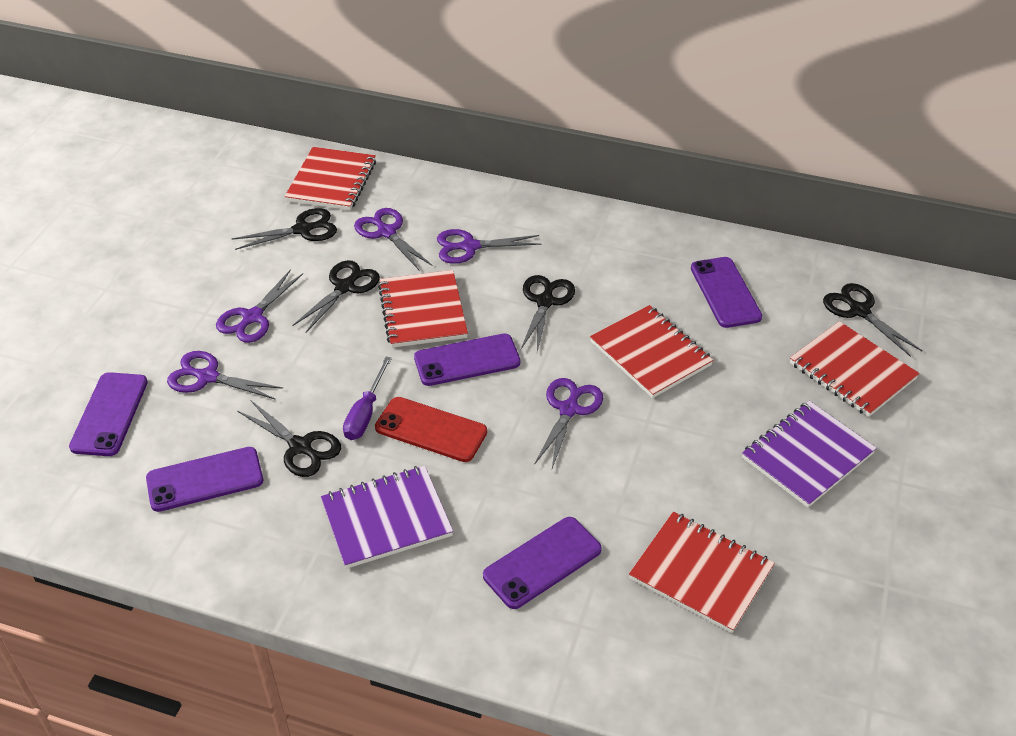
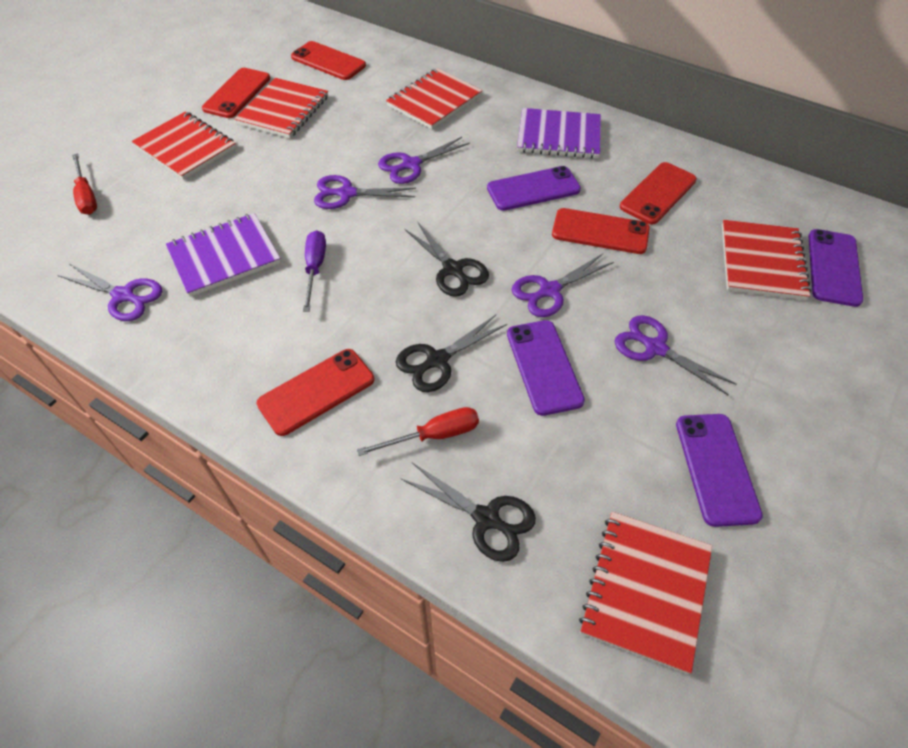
black scissors: 5 -> 3
purple phone: 5 -> 4
red phone: 1 -> 5
red screwdriver: 0 -> 2

